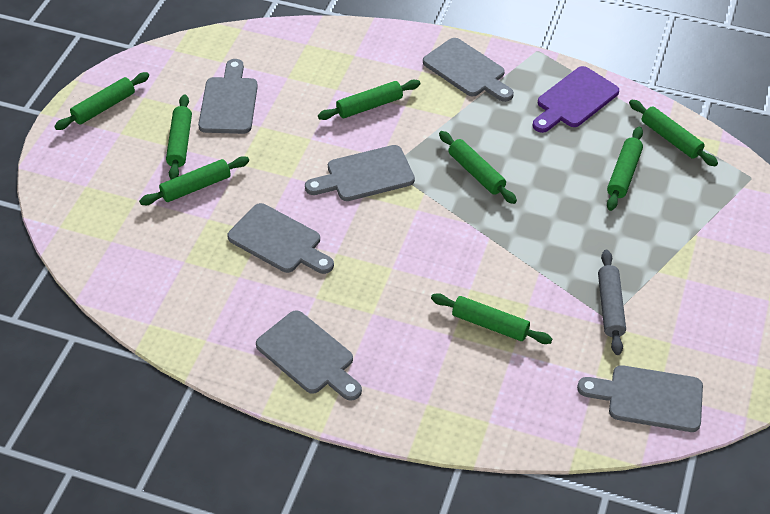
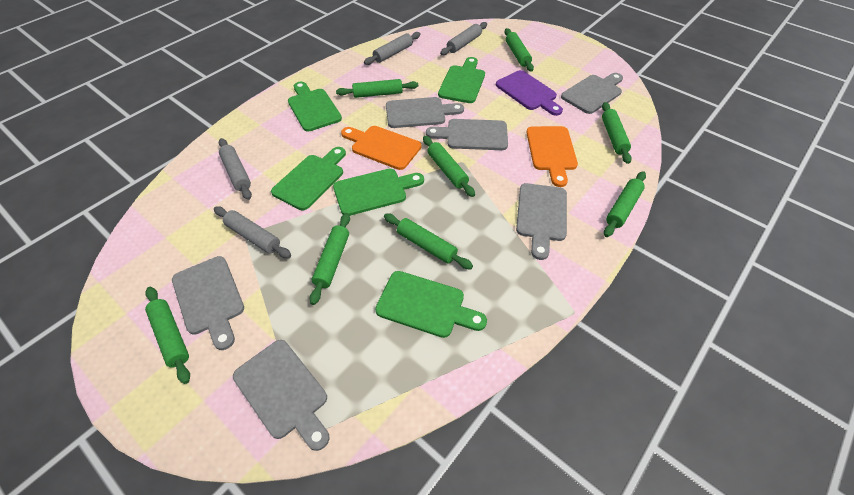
green cutting board: 0 -> 5
grey rolling pin: 1 -> 4
orange cutting board: 0 -> 2

